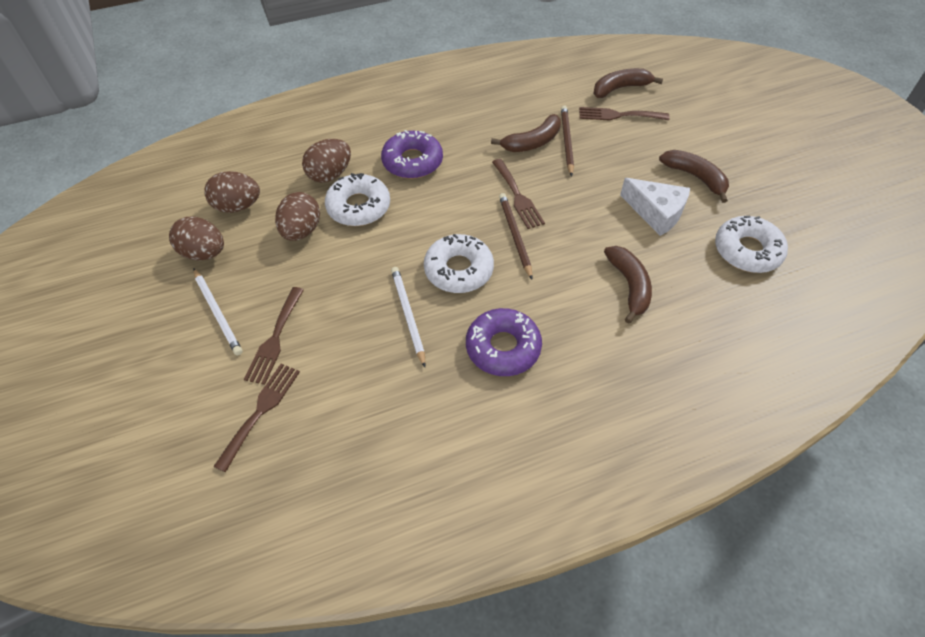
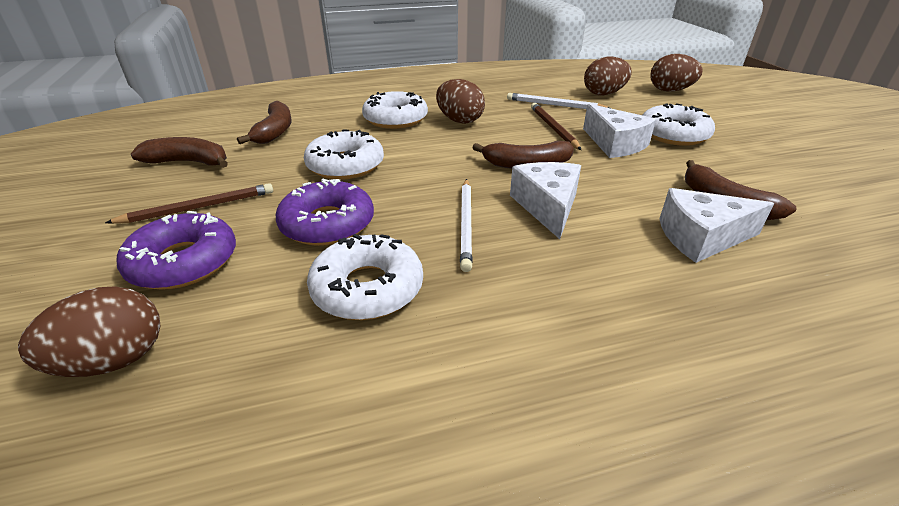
brown fork: 4 -> 0
white cheese: 1 -> 3
white donut: 3 -> 4

